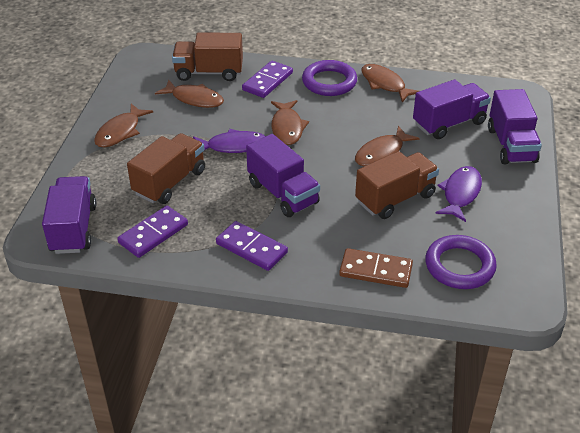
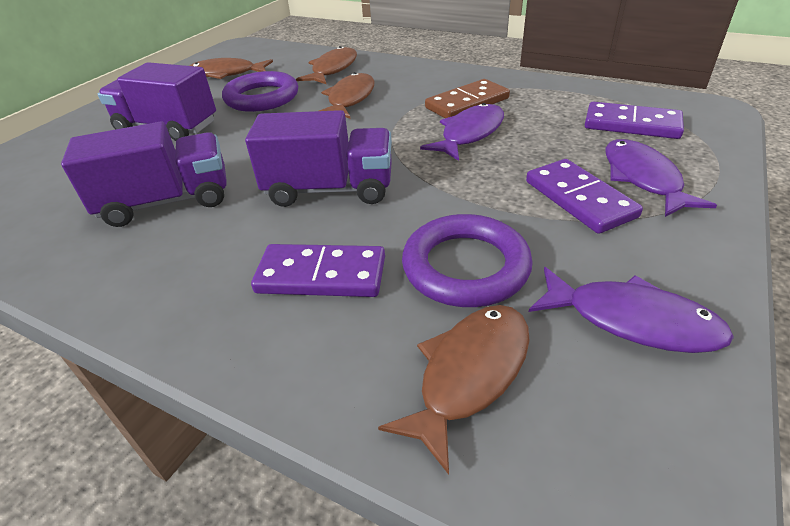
brown fish: 5 -> 4
brown truck: 3 -> 0
purple fish: 2 -> 3
purple truck: 4 -> 3

